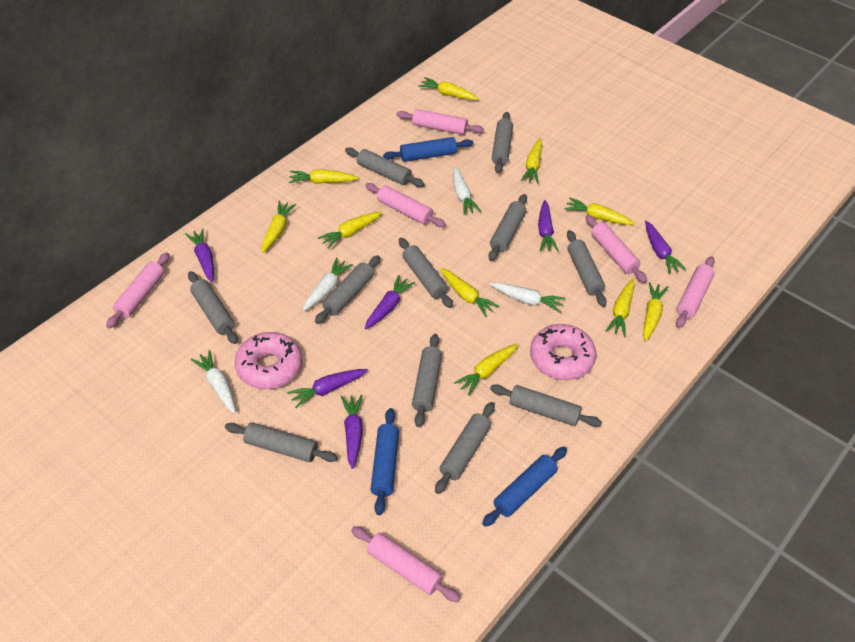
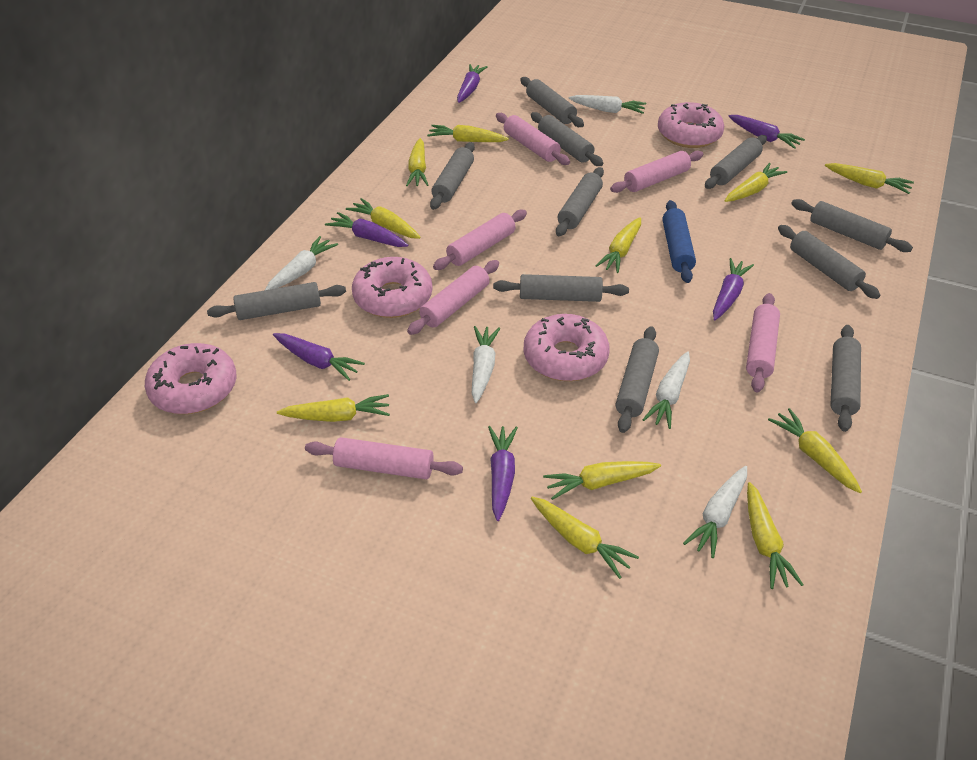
blue rolling pin: 3 -> 1
pink donut: 2 -> 4
white carrot: 4 -> 5
yellow carrot: 10 -> 11

